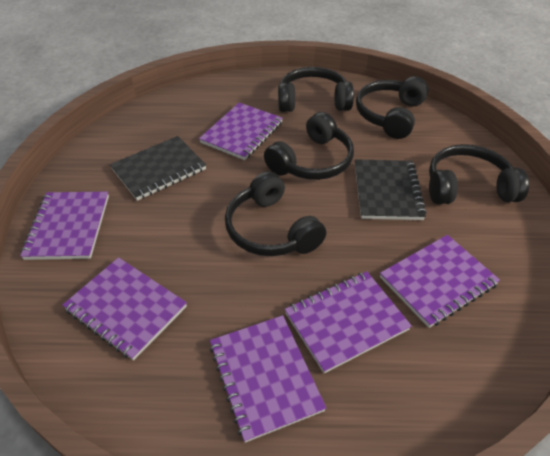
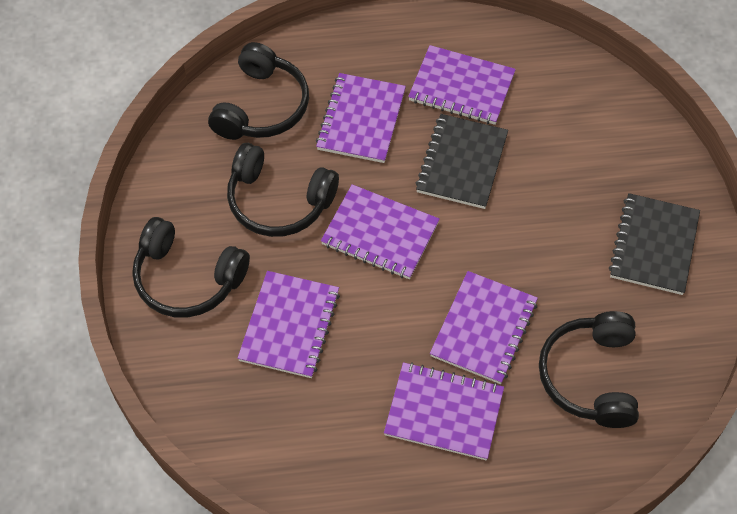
black headphones: 5 -> 4

